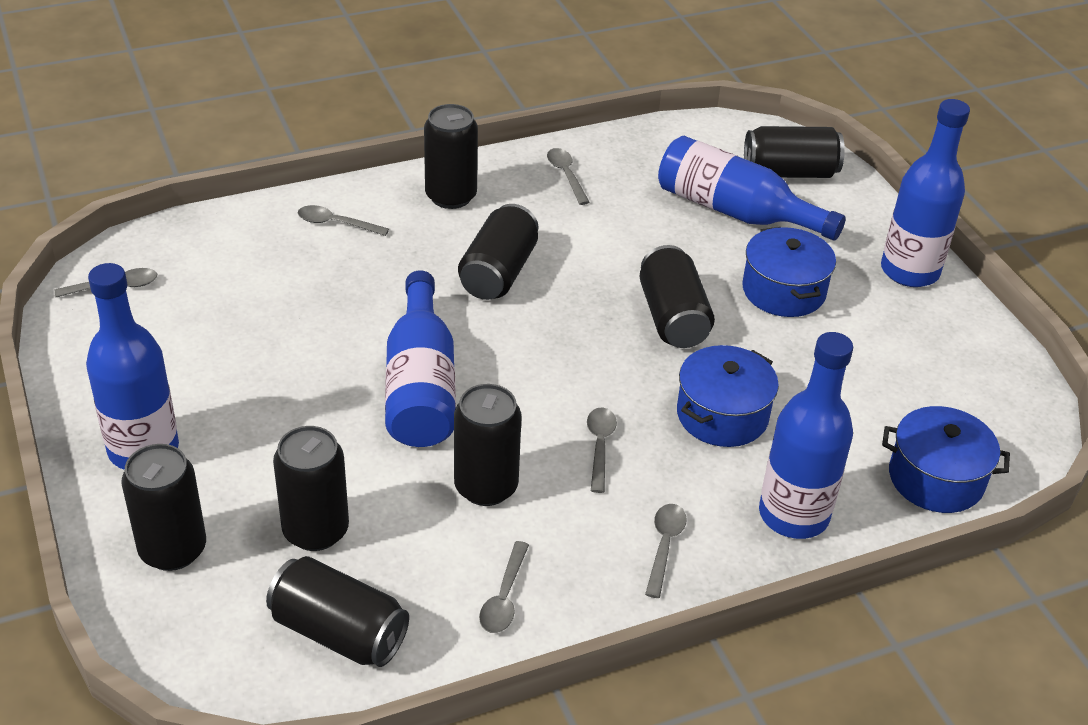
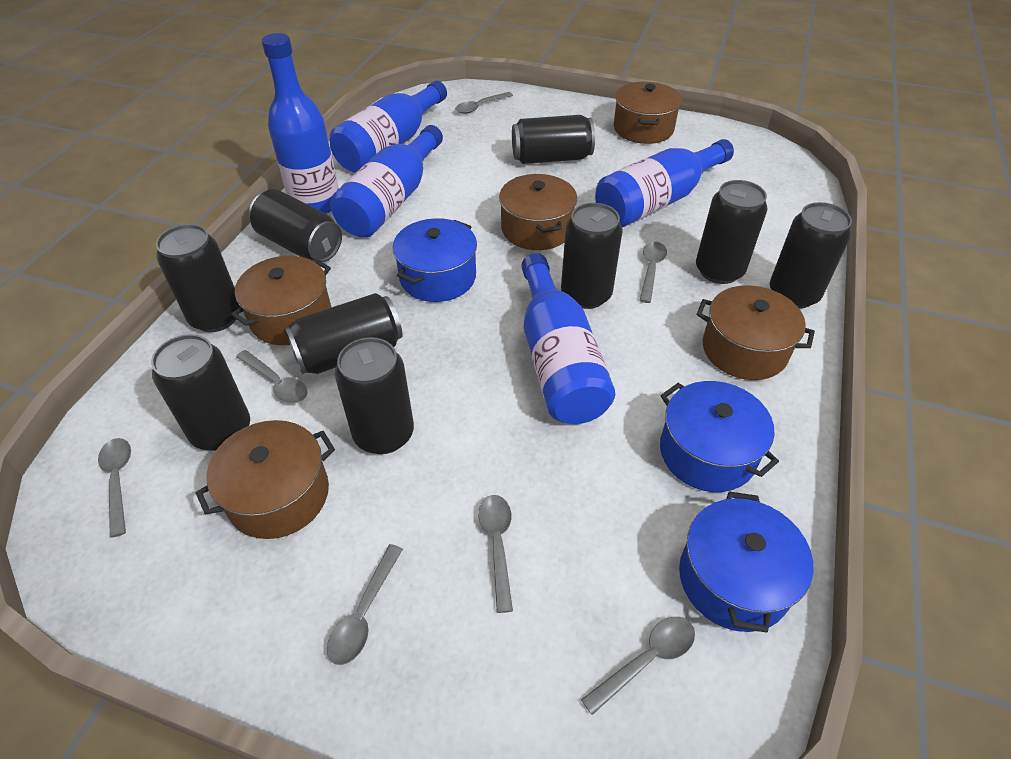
black can: 8 -> 9
brown pot: 0 -> 5
grey spoon: 6 -> 7

